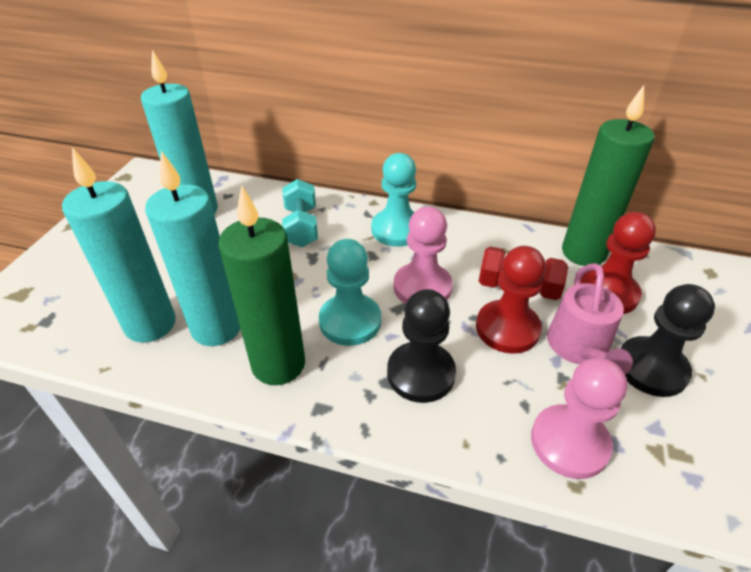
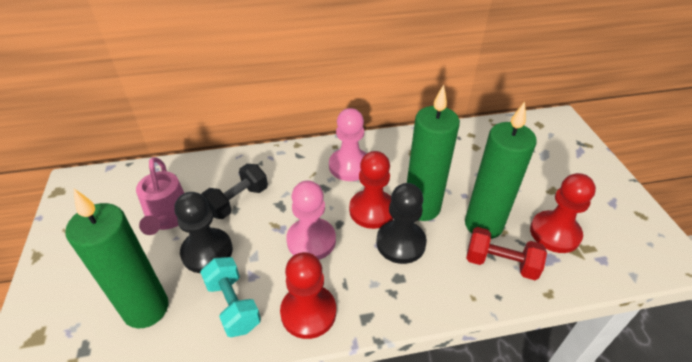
black dumbbell: 0 -> 1
green candle: 2 -> 3
red pawn: 2 -> 3
turquoise candle: 3 -> 0
turquoise pawn: 2 -> 0

